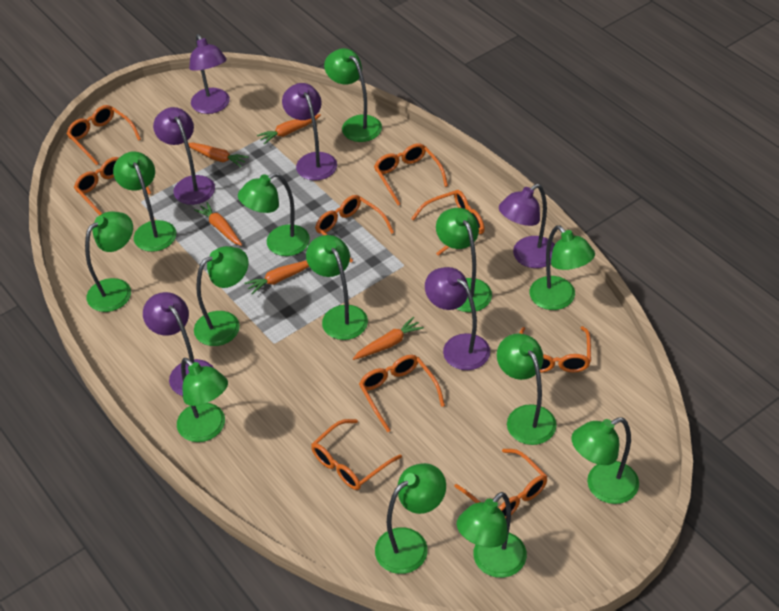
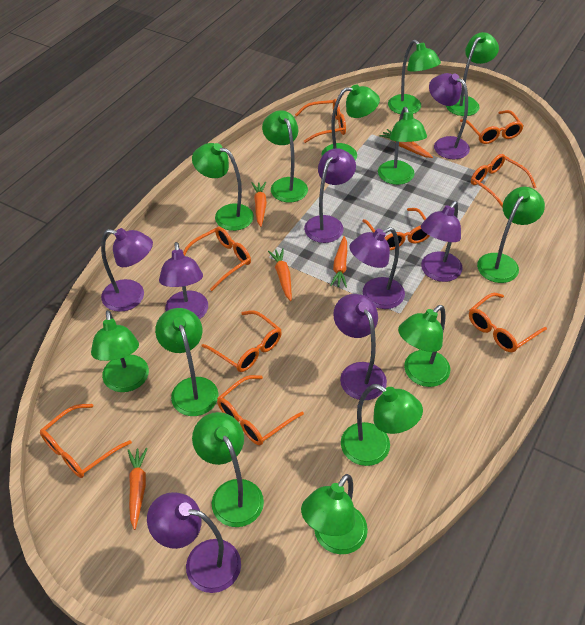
purple lamp: 6 -> 8

